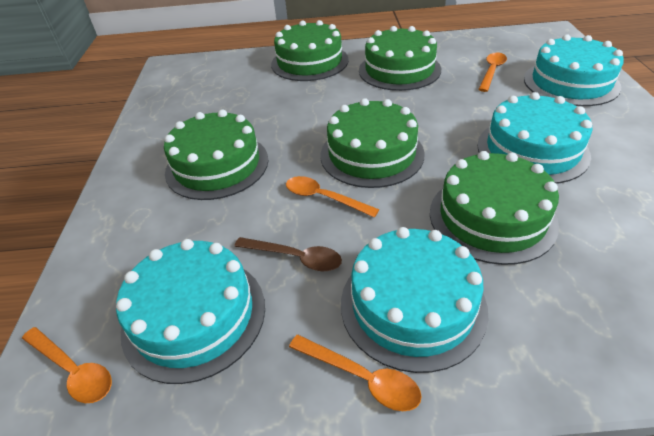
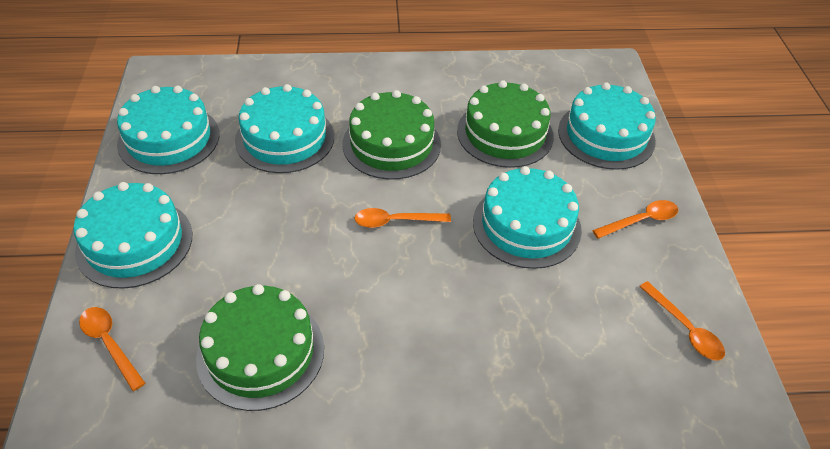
brown spoon: 1 -> 0
green cake: 5 -> 3
turquoise cake: 4 -> 5

